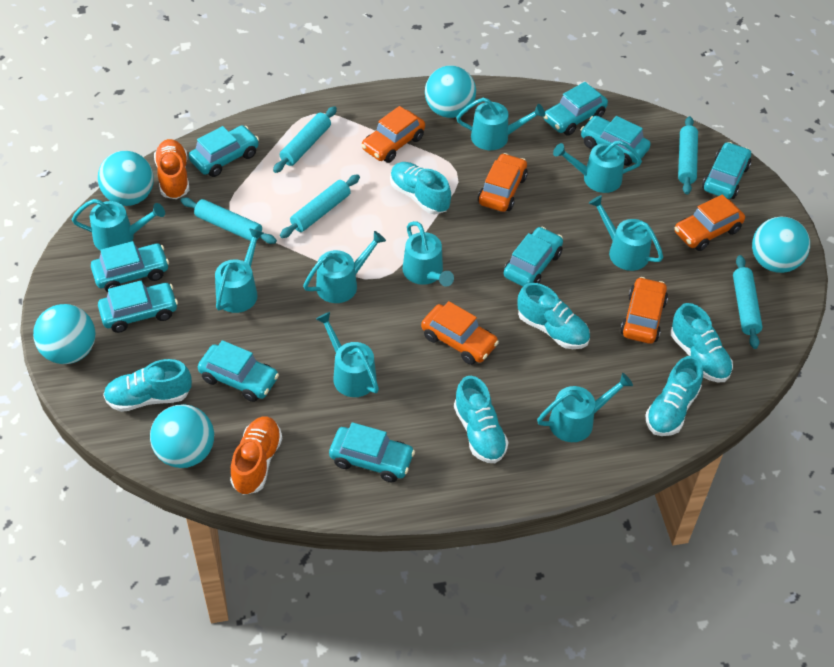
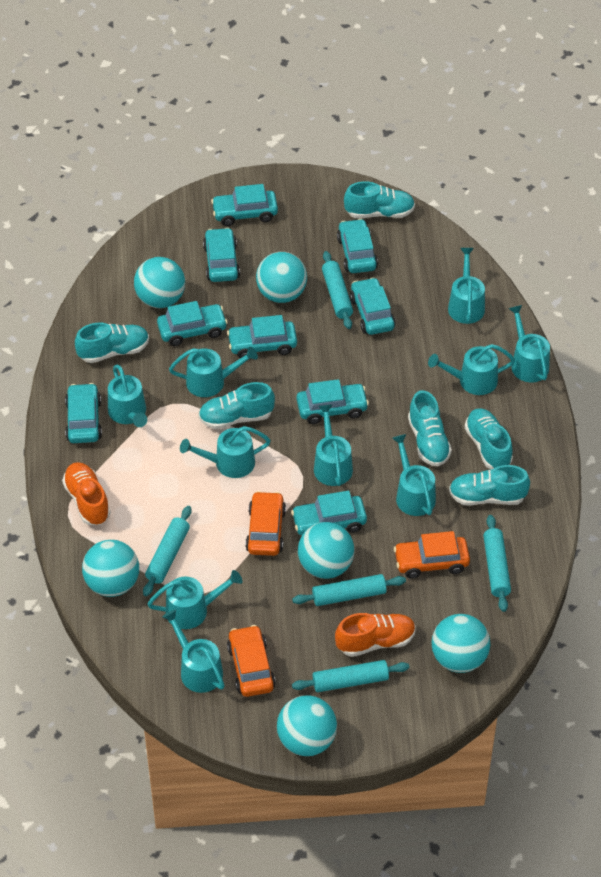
orange car: 5 -> 3
turquoise ball: 5 -> 6
turquoise watering can: 9 -> 10

